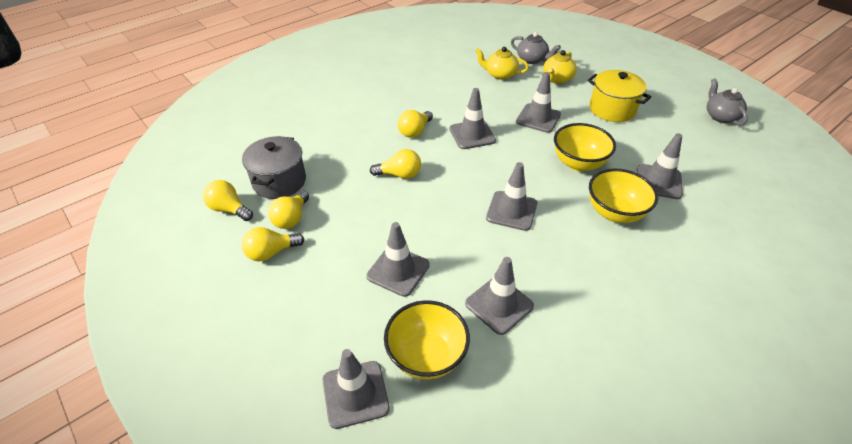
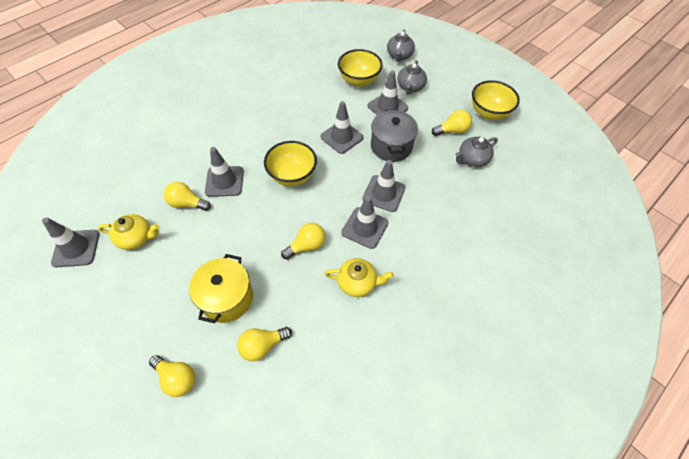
grey teapot: 2 -> 3
grey traffic cone: 7 -> 6

